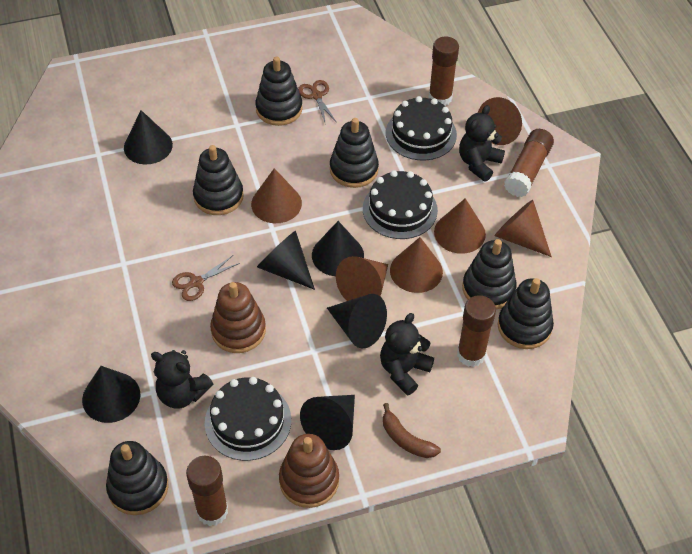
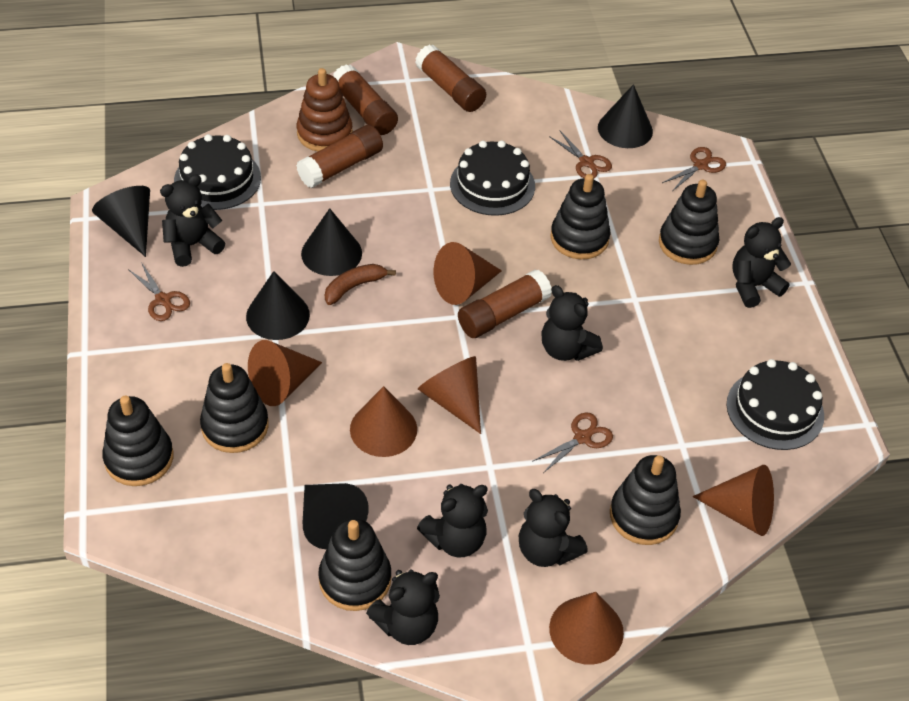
black cone: 6 -> 5
black teddy bear: 3 -> 6
brown scissors: 2 -> 4
brown stacking toy: 2 -> 1

